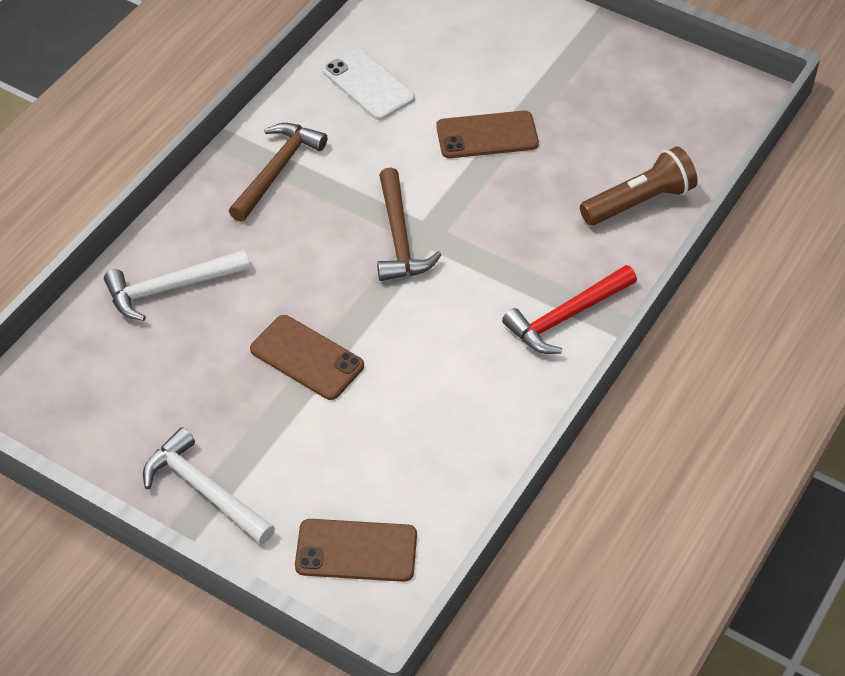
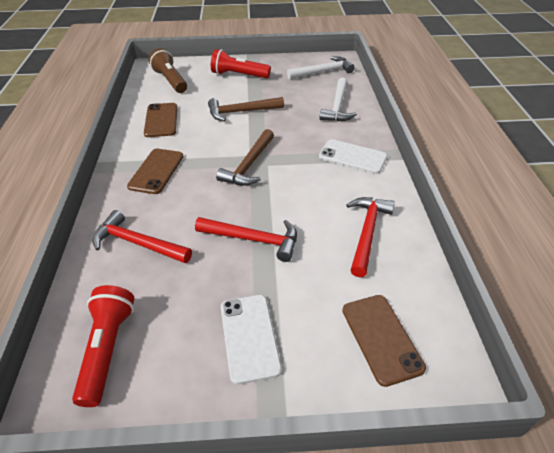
red flashlight: 0 -> 2
red hammer: 1 -> 3
white phone: 1 -> 2

